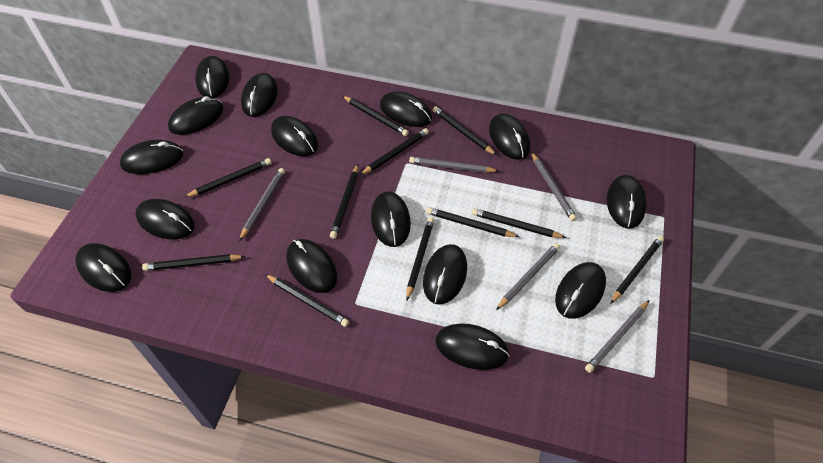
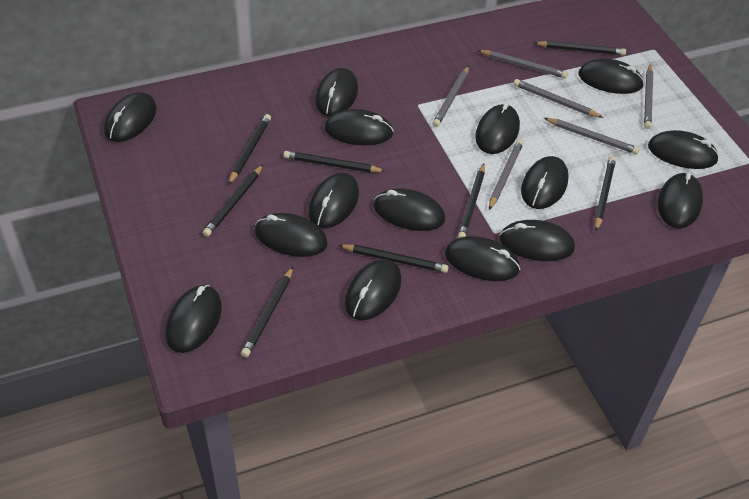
black pencil: 11 -> 8
grey pencil: 5 -> 6

